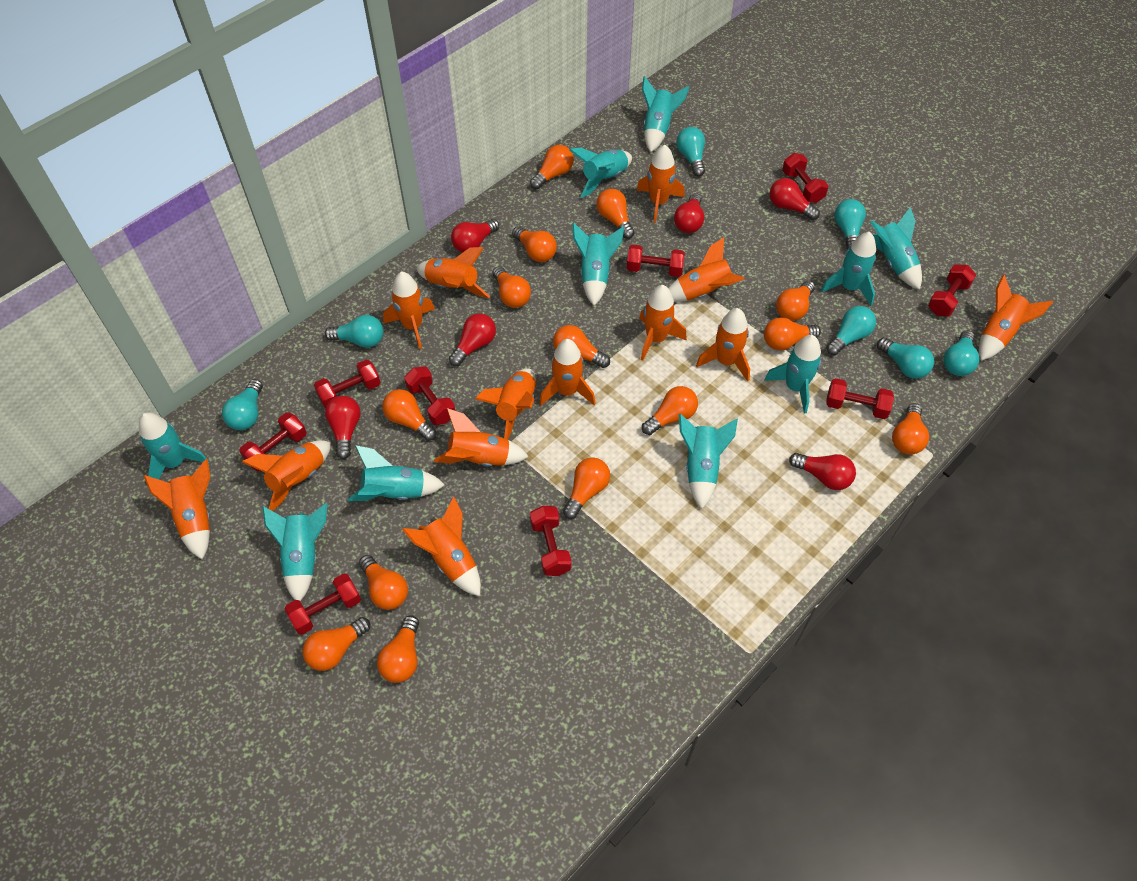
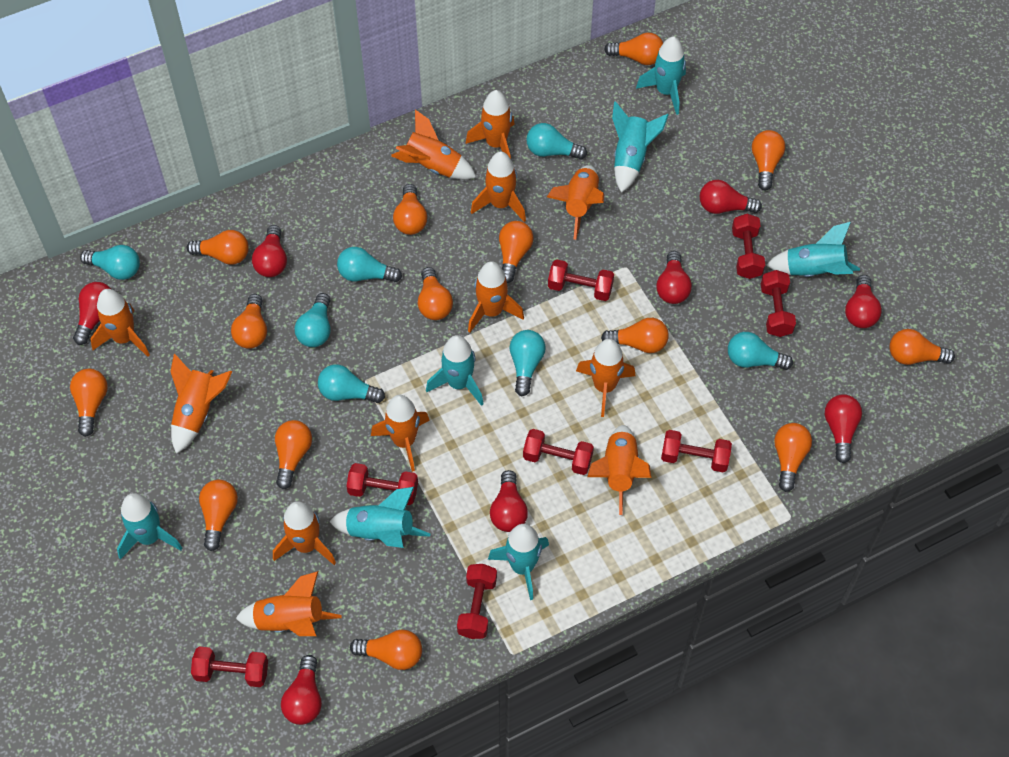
orange rocket: 13 -> 12
red dumbbell: 9 -> 8
red light bulb: 6 -> 8
turquoise rocket: 10 -> 7

